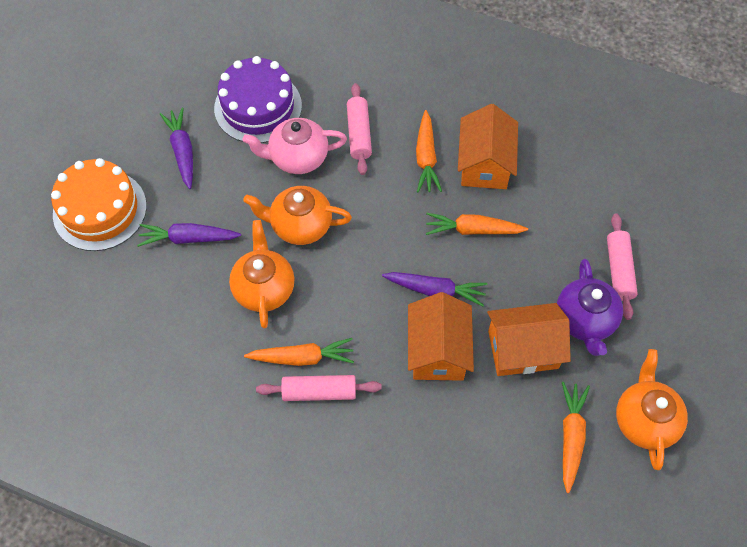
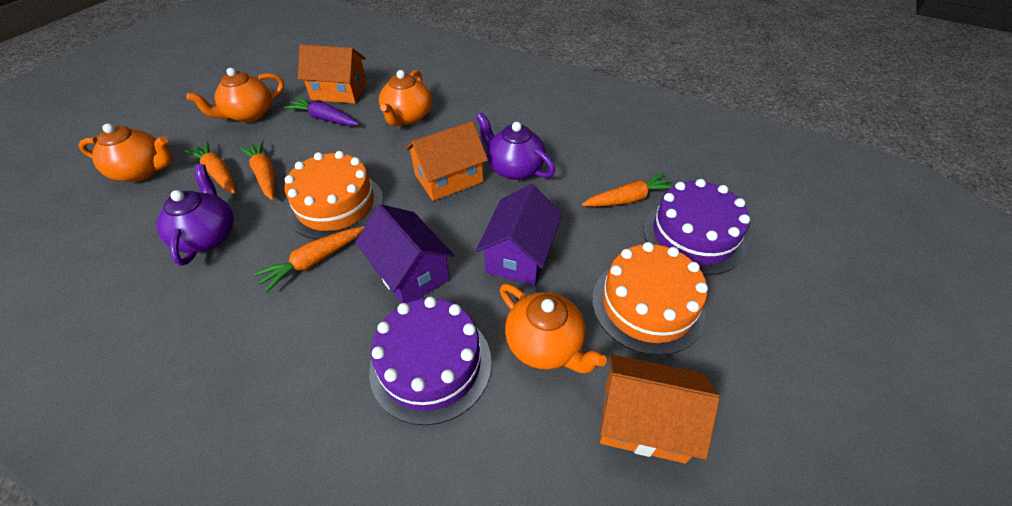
orange cake: 1 -> 2
orange teapot: 3 -> 4
pink rolling pin: 3 -> 0
pink teapot: 1 -> 0
purple cake: 1 -> 2
purple carrot: 3 -> 1
purple house: 0 -> 2
purple teapot: 1 -> 2

